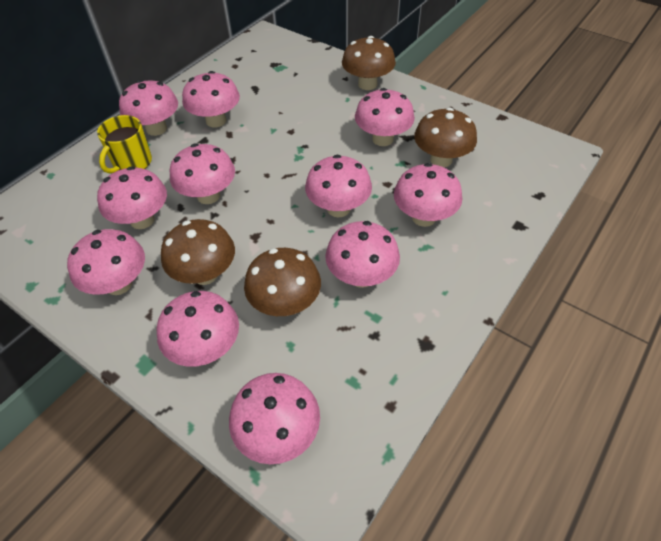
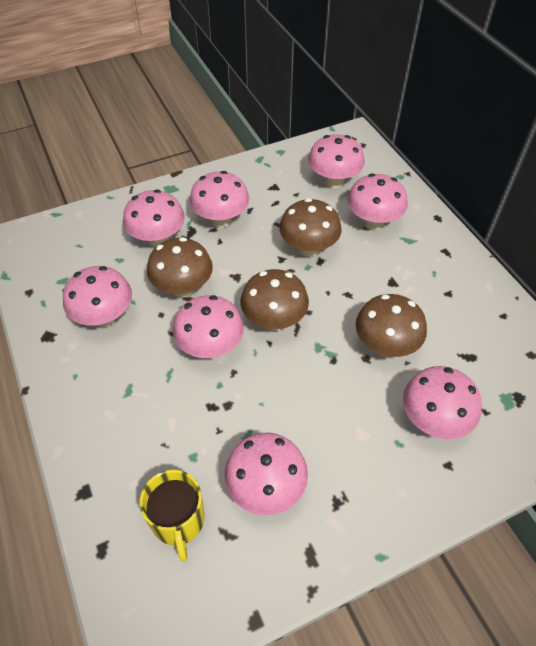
pink mushroom: 11 -> 8

